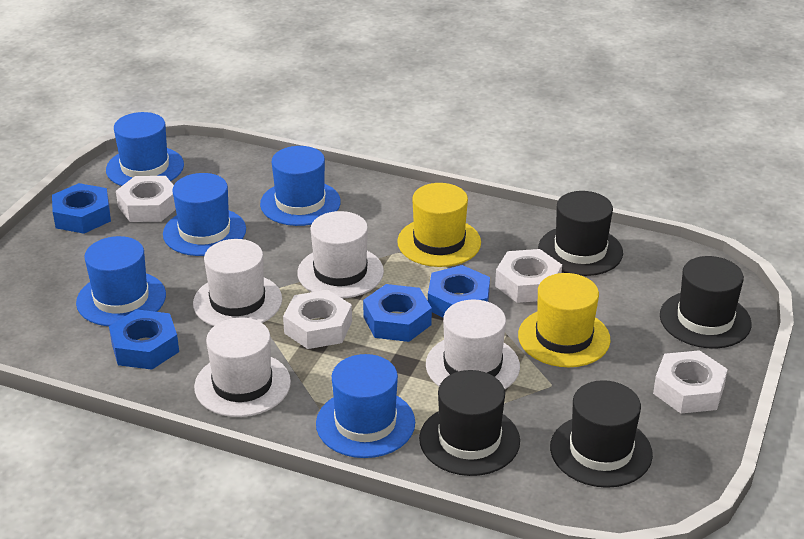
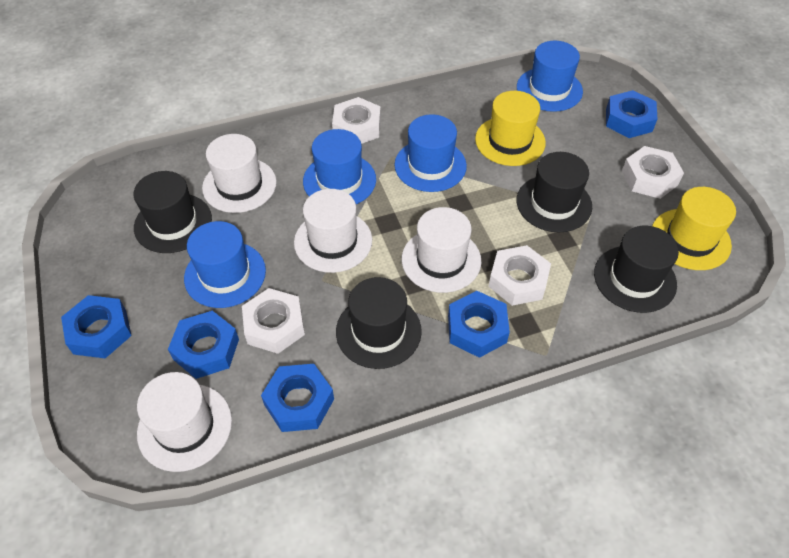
blue hat: 5 -> 4
blue nut: 4 -> 5

